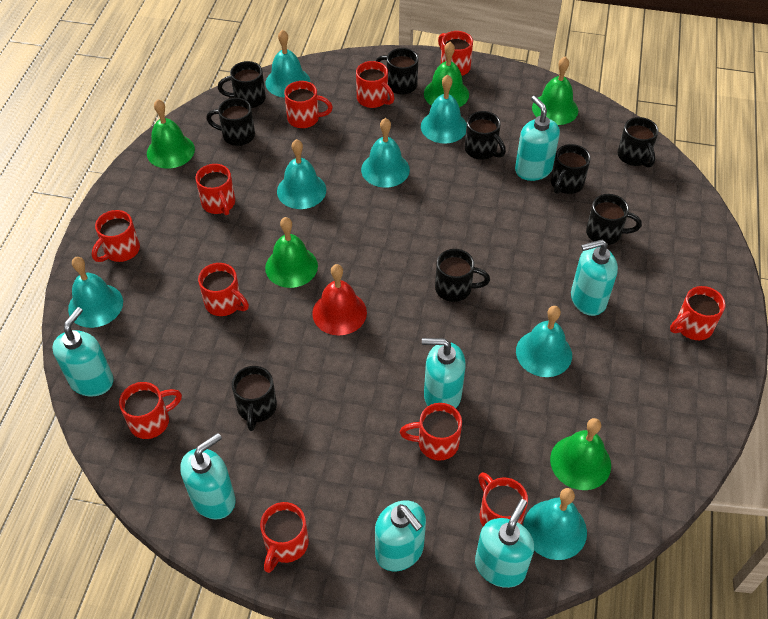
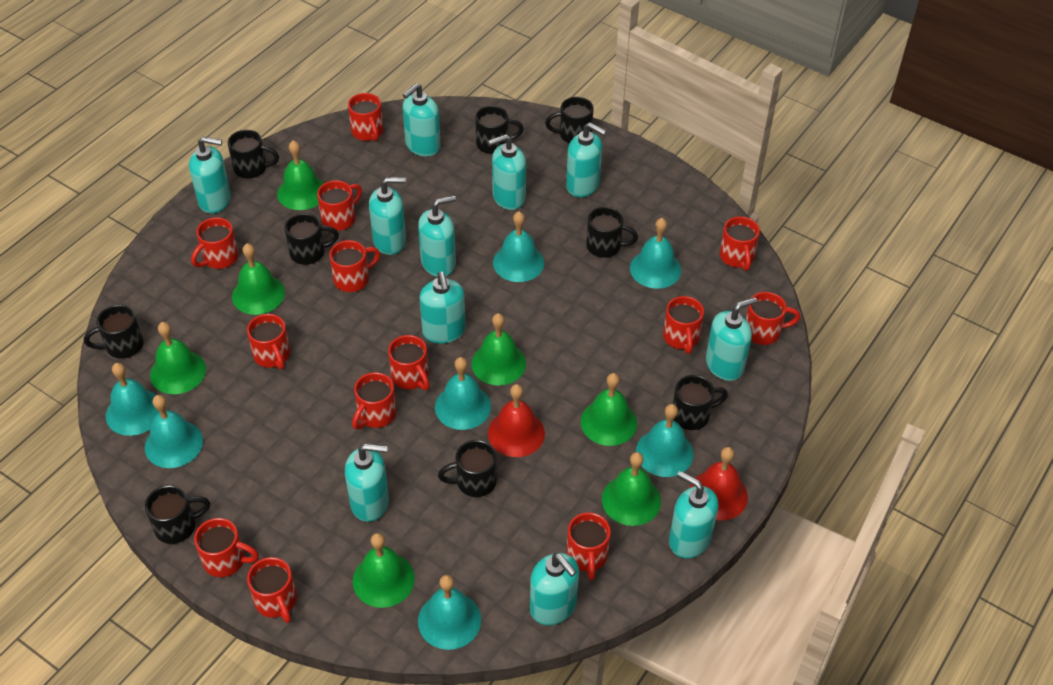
green bell: 5 -> 7
red bell: 1 -> 2
red mug: 11 -> 13
turquoise soap dispenser: 7 -> 11

